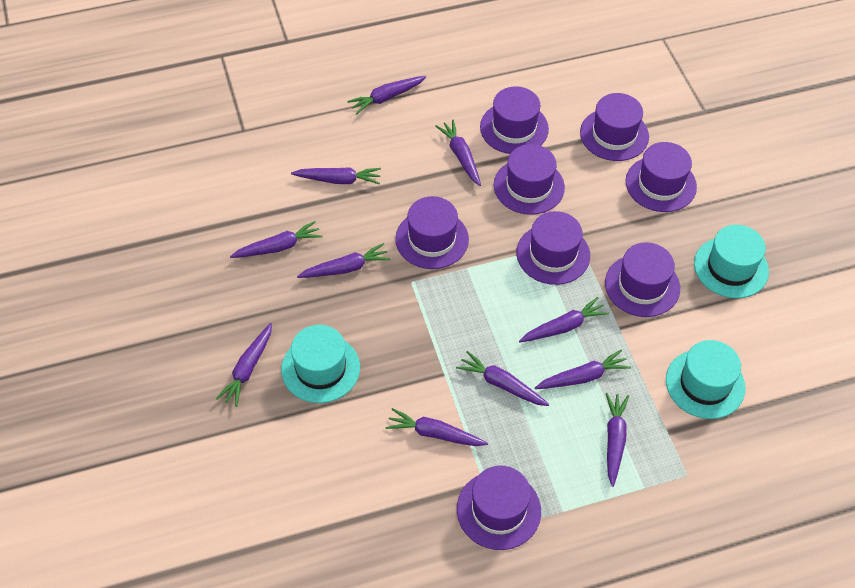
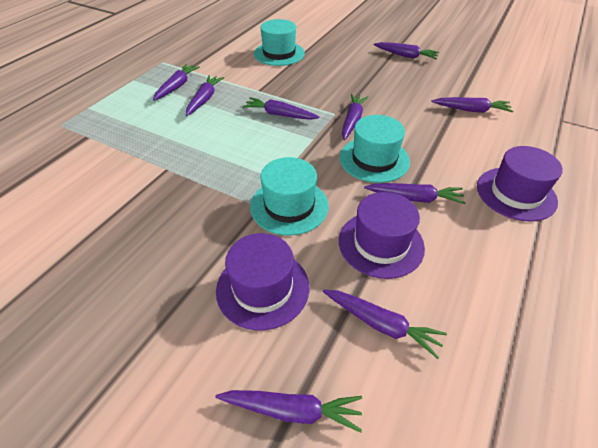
purple carrot: 11 -> 9
purple hat: 8 -> 3

